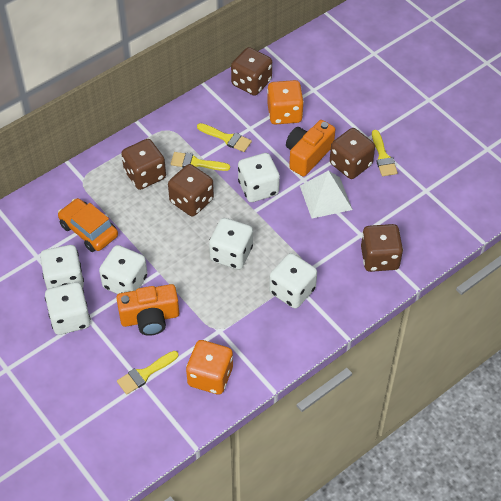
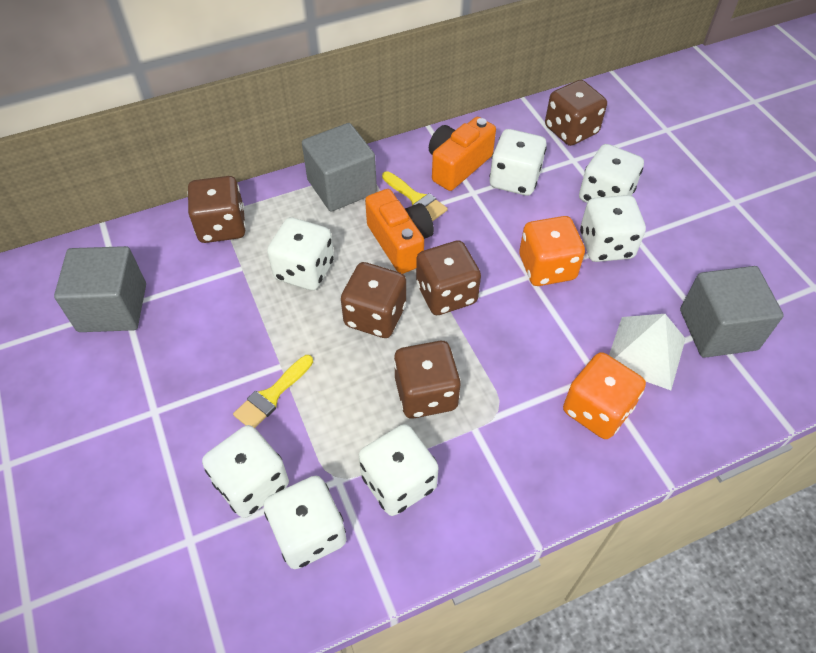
grey cube: 0 -> 3
orange car: 1 -> 0
white dice: 6 -> 7
yellow brush: 4 -> 2

